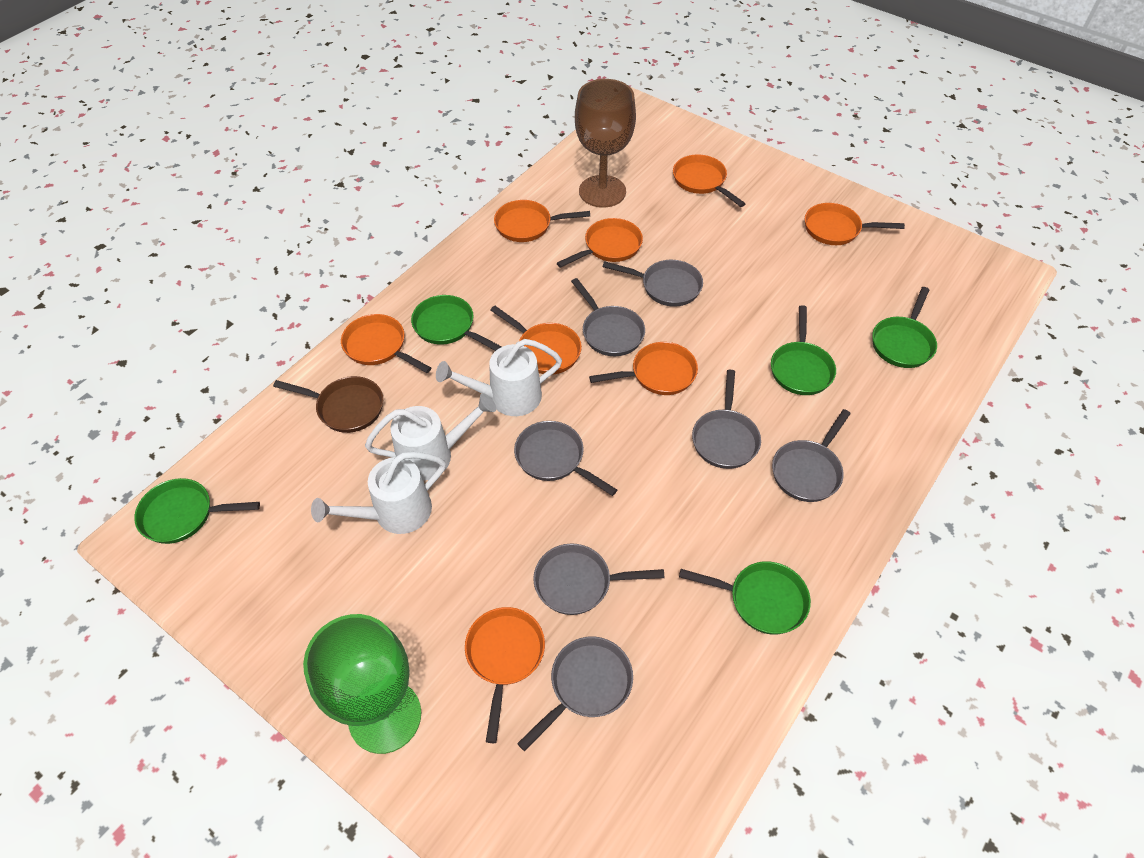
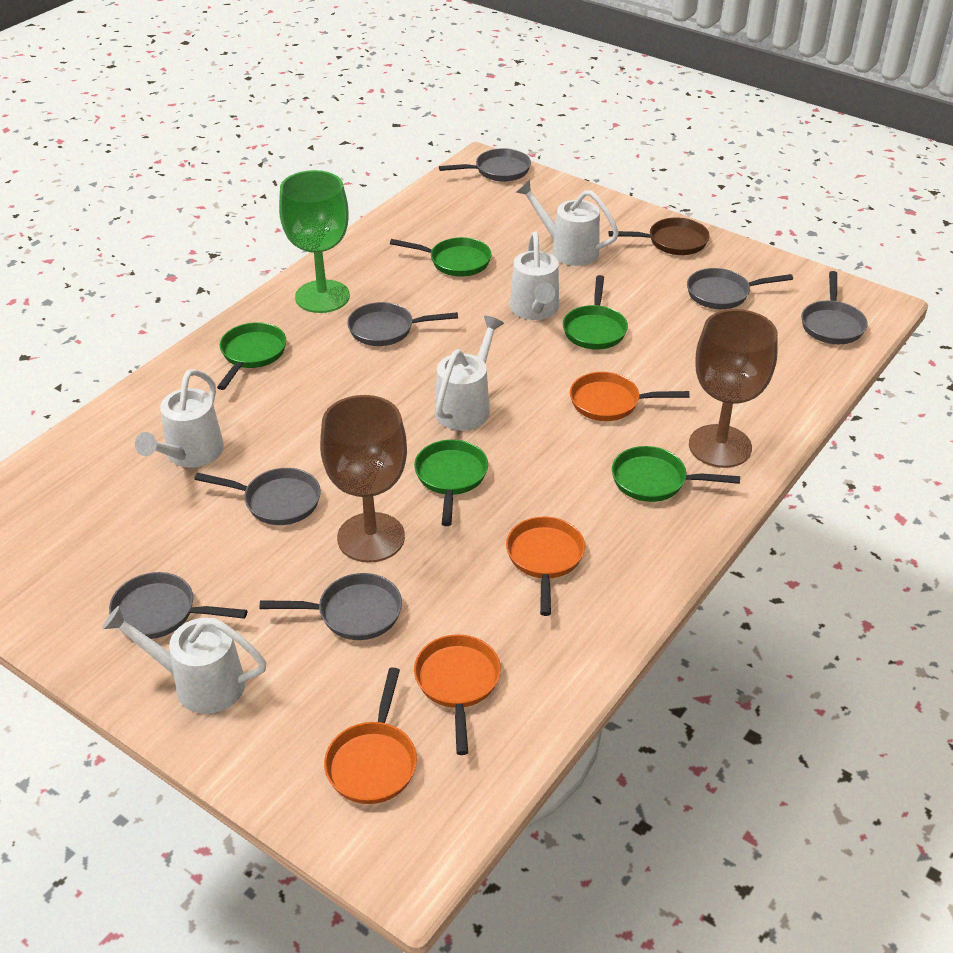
brown goblet: 1 -> 2
orange pan: 8 -> 4
white watering can: 3 -> 5

